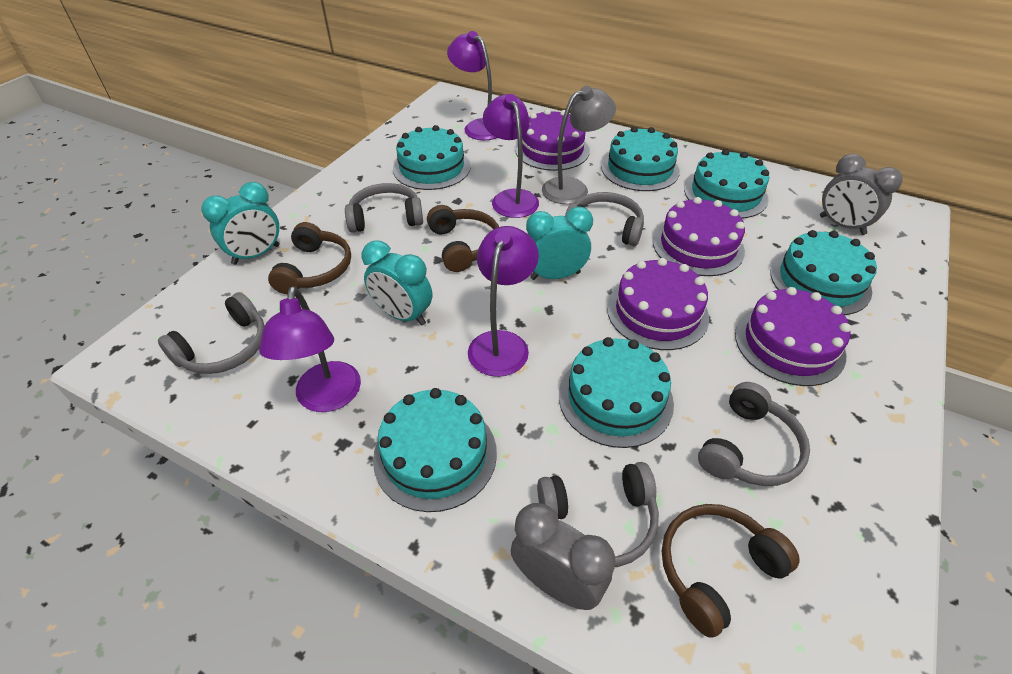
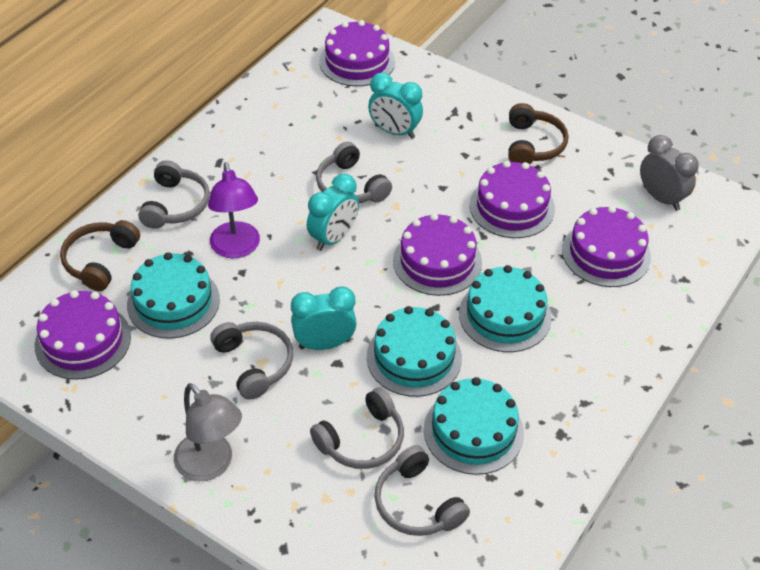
brown headphones: 3 -> 2
grey clock: 2 -> 1
purple cake: 4 -> 5
purple lamp: 4 -> 1
turquoise cake: 6 -> 4

